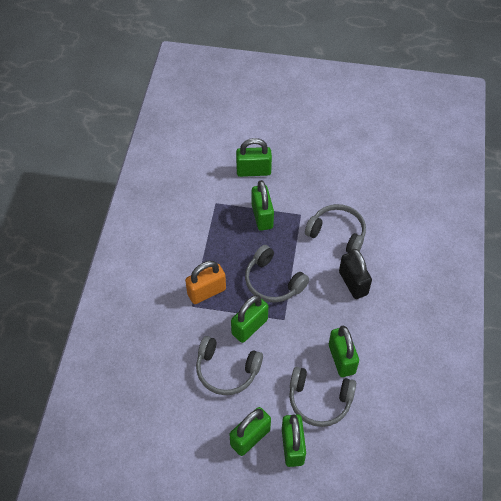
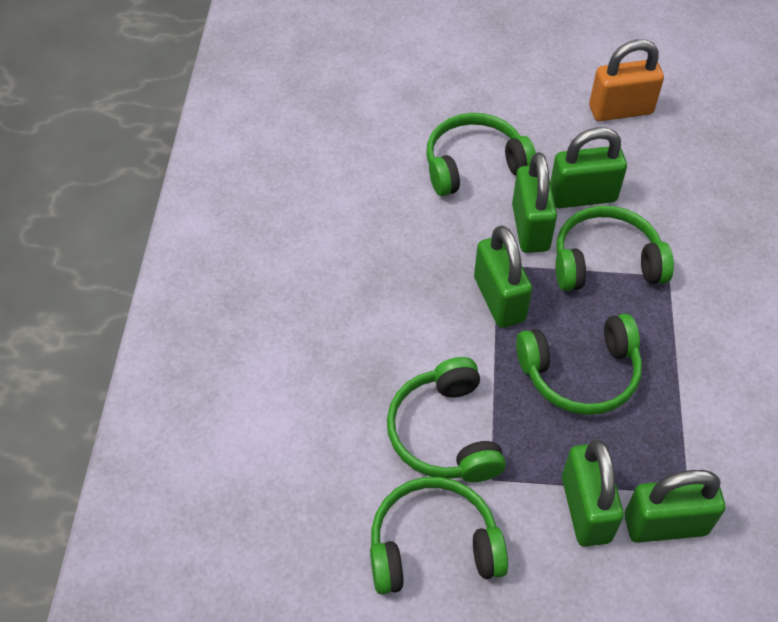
black padlock: 1 -> 0
green headphones: 0 -> 5
green padlock: 6 -> 5
grey headphones: 4 -> 0

